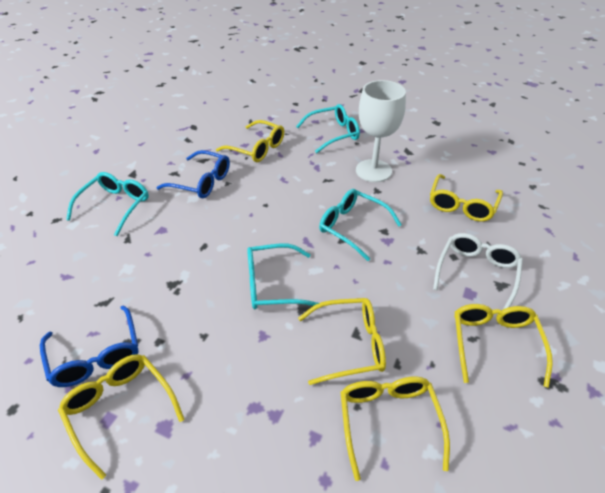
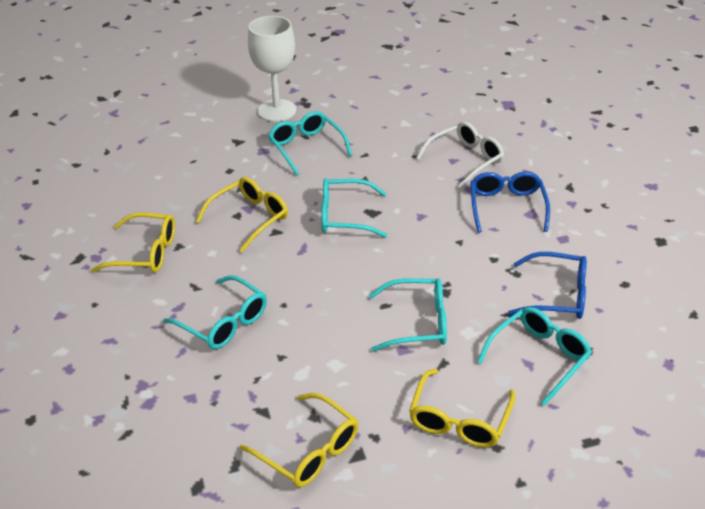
turquoise glasses: 4 -> 5
yellow glasses: 6 -> 4

